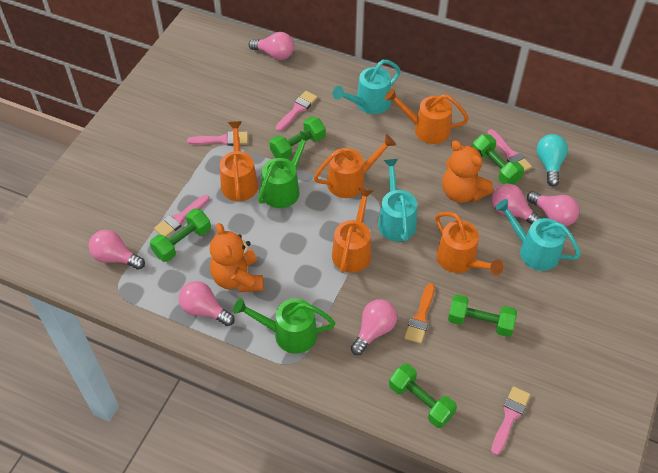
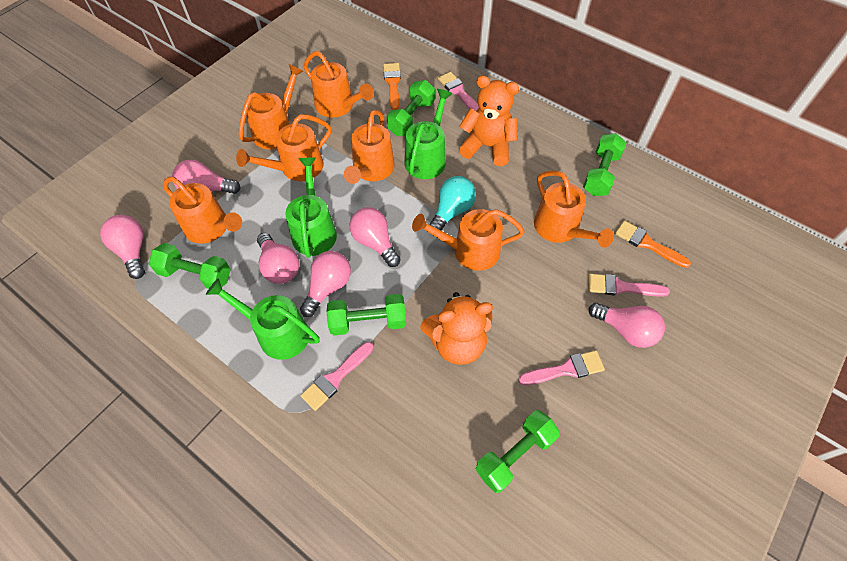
green watering can: 2 -> 3
orange brush: 1 -> 2
orange watering can: 5 -> 7
pink brush: 5 -> 4
turquoise watering can: 3 -> 0

